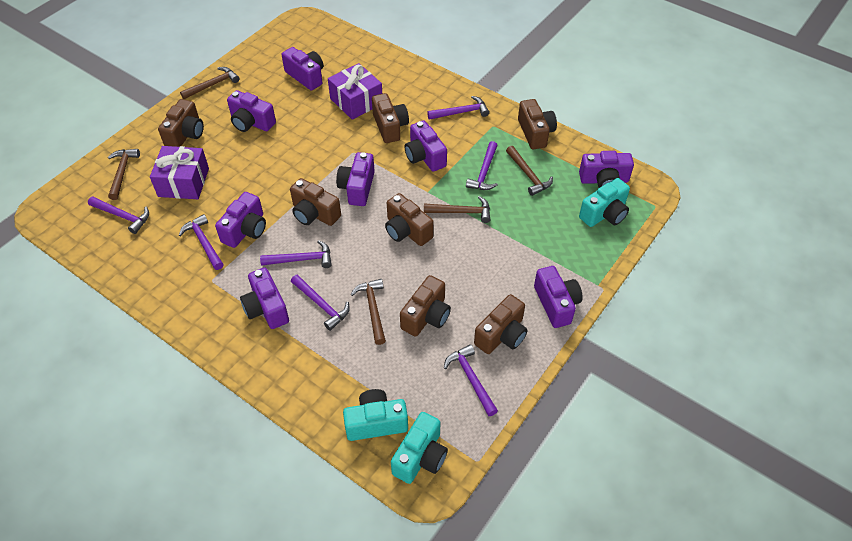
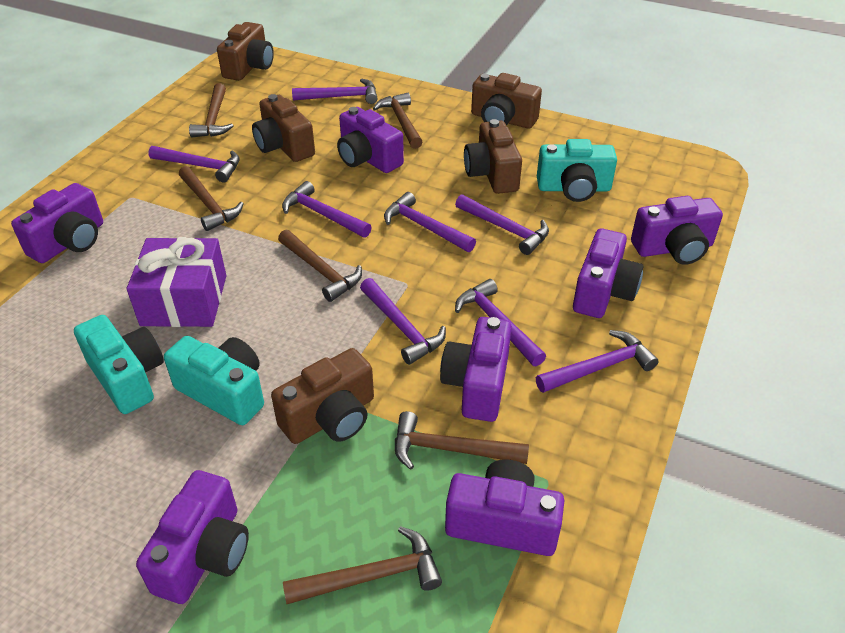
brown camera: 7 -> 5
brown hammer: 5 -> 6
purple camera: 8 -> 7
purple gift: 2 -> 1
purple hammer: 7 -> 8

